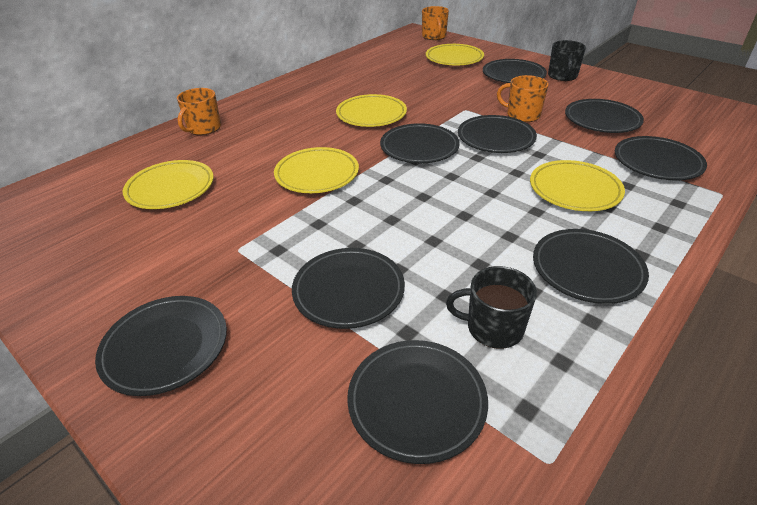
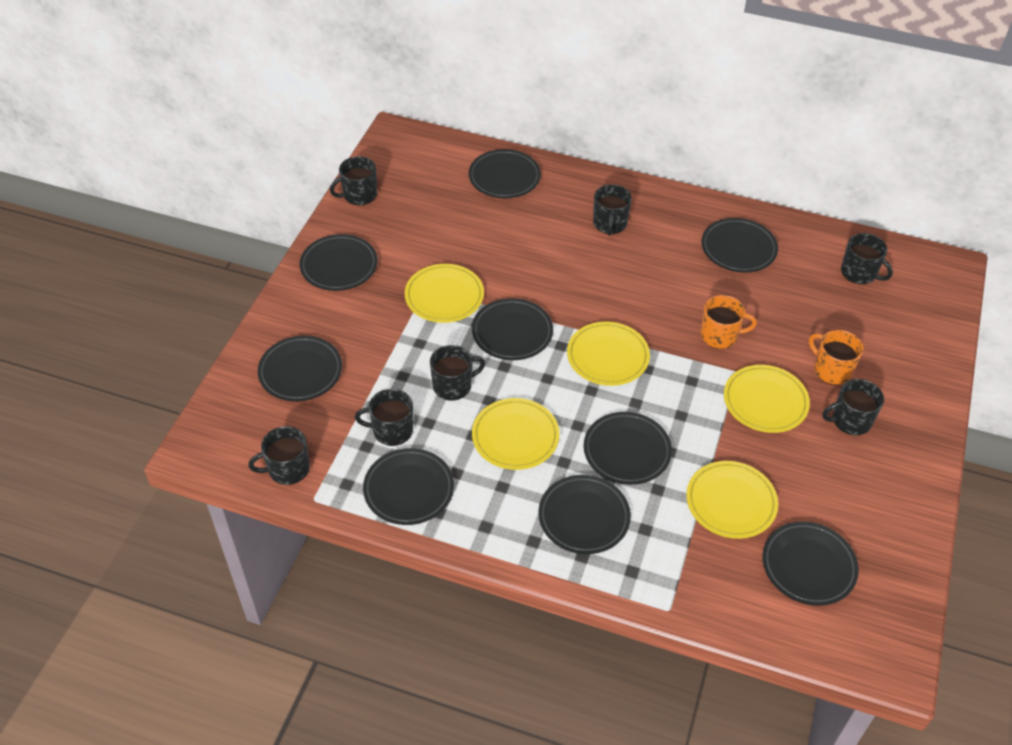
black mug: 2 -> 7
orange mug: 3 -> 2

